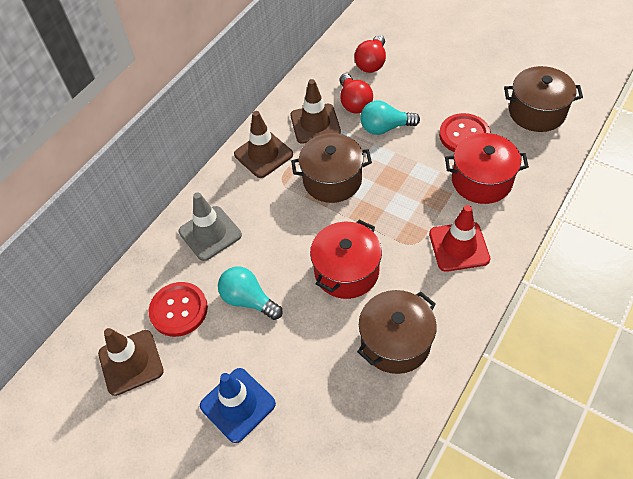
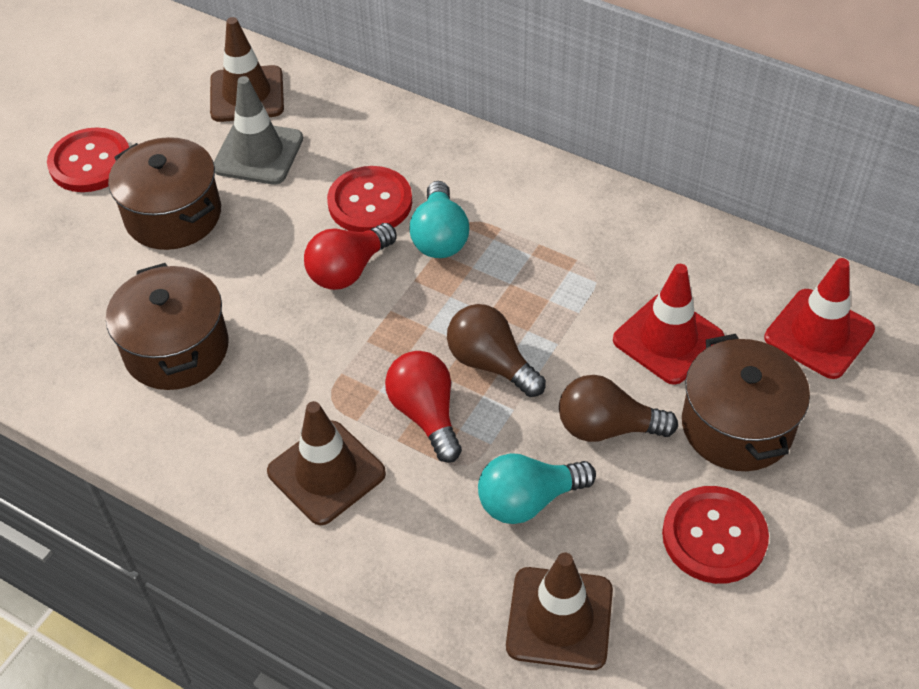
blue traffic cone: 1 -> 0
brown light bulb: 0 -> 2
red button: 2 -> 3
red pot: 2 -> 0
red traffic cone: 1 -> 2

